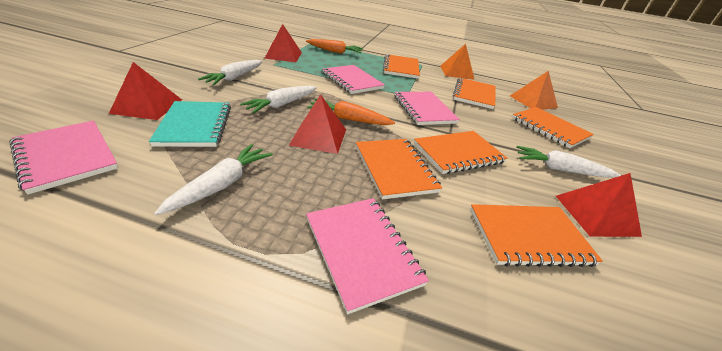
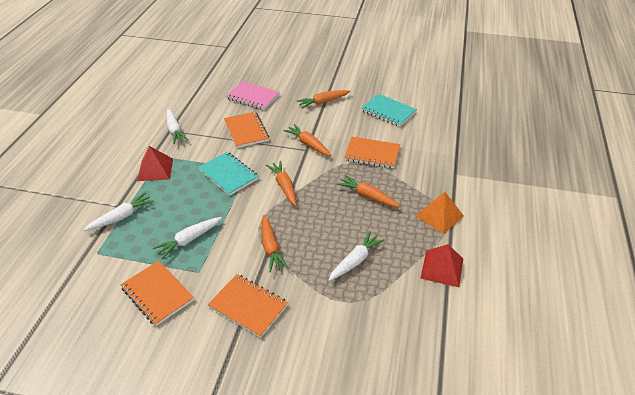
orange carrot: 2 -> 5
orange notebook: 6 -> 4
orange pyramid: 2 -> 1
pink notebook: 4 -> 1
red pyramid: 4 -> 2
turquoise notebook: 1 -> 2

